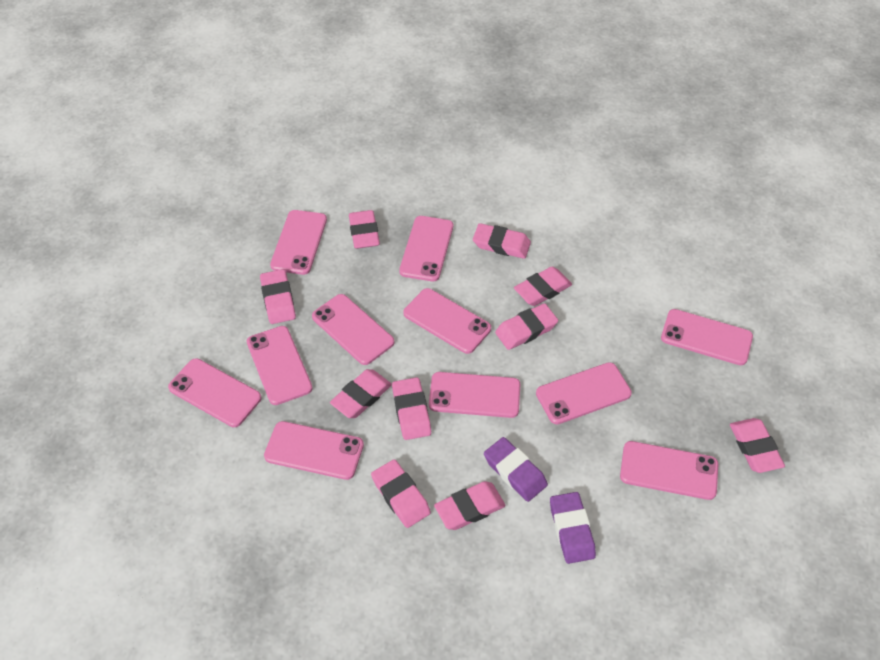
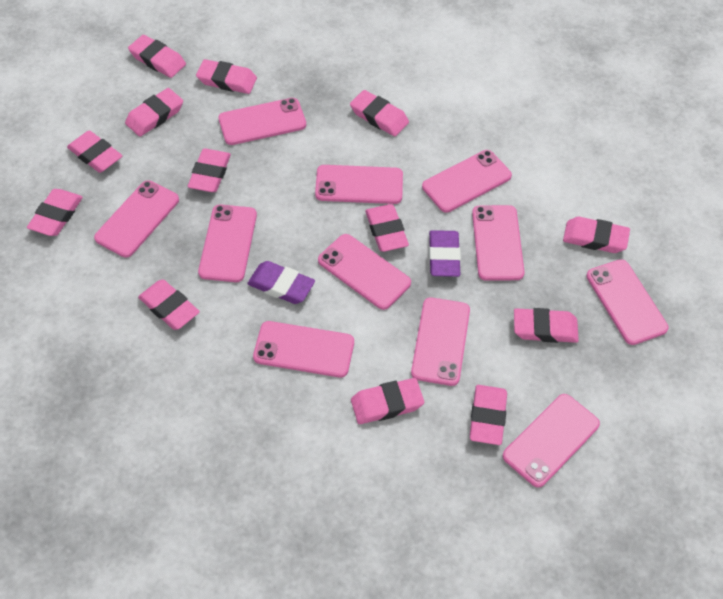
pink eraser: 10 -> 13

